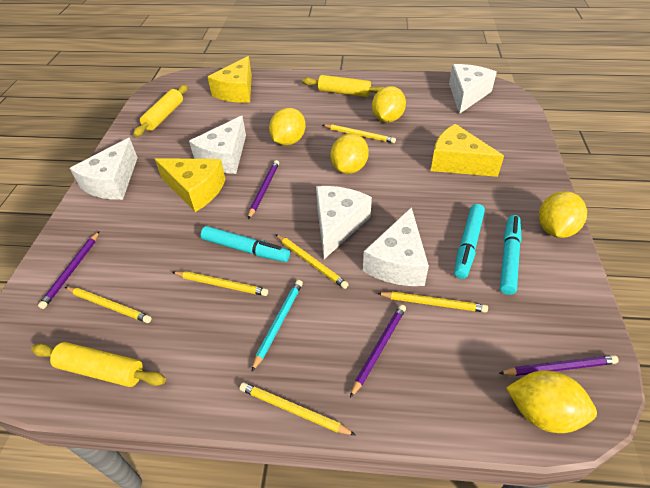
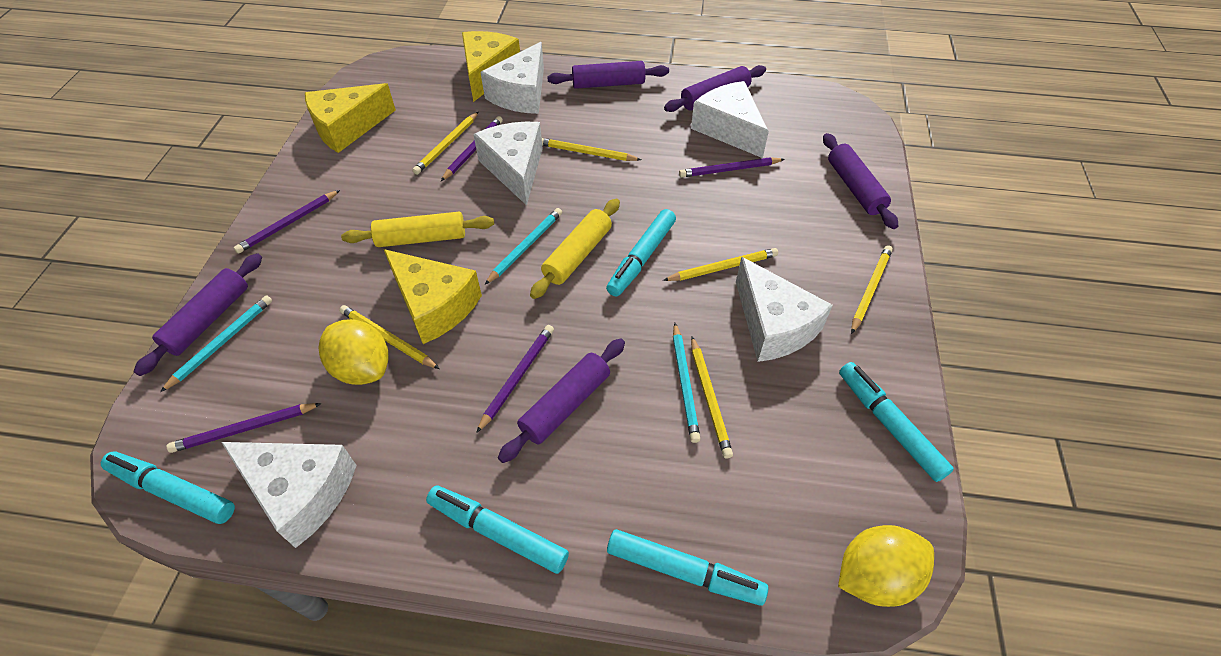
purple pencil: 4 -> 5
purple rolling pin: 0 -> 5
turquoise marker: 3 -> 5
turquoise pencil: 1 -> 3
yellow lemon: 5 -> 2
yellow rolling pin: 3 -> 2

